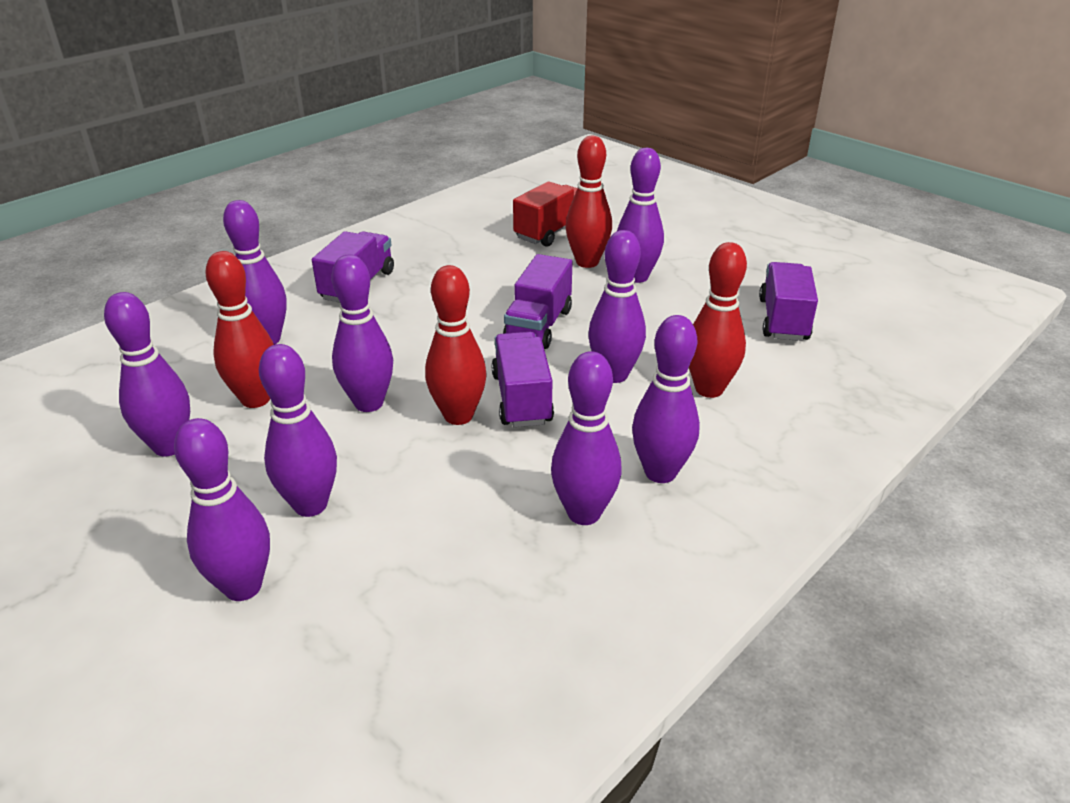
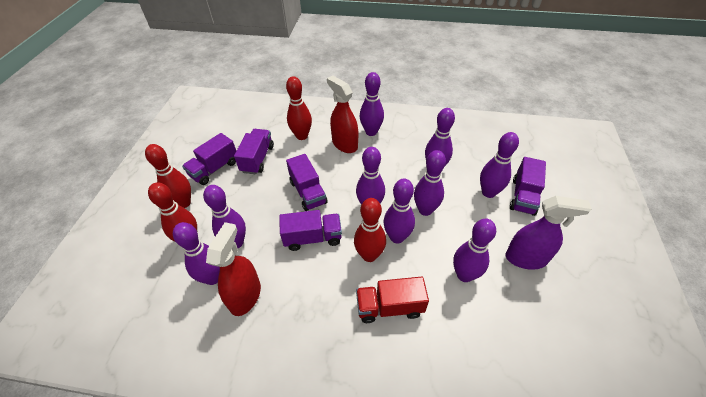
purple spray bottle: 0 -> 1
purple truck: 4 -> 5
red spray bottle: 0 -> 2

